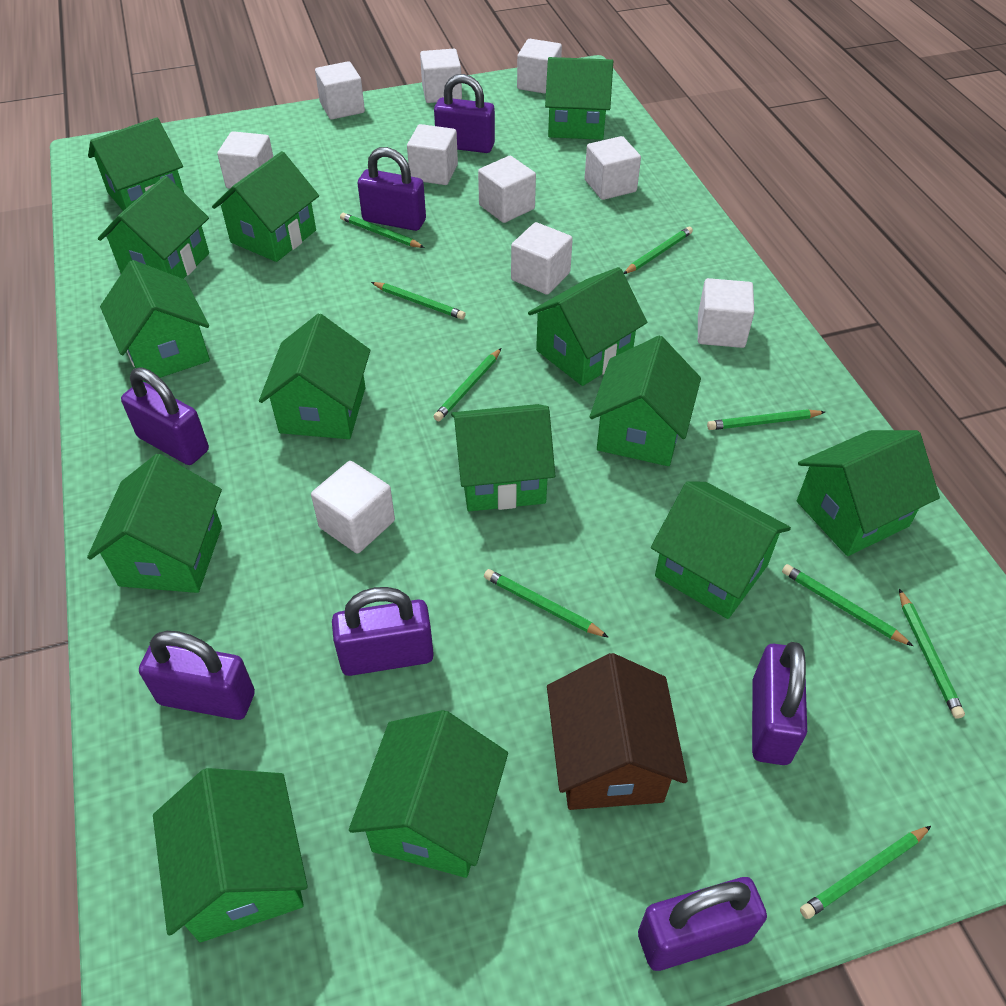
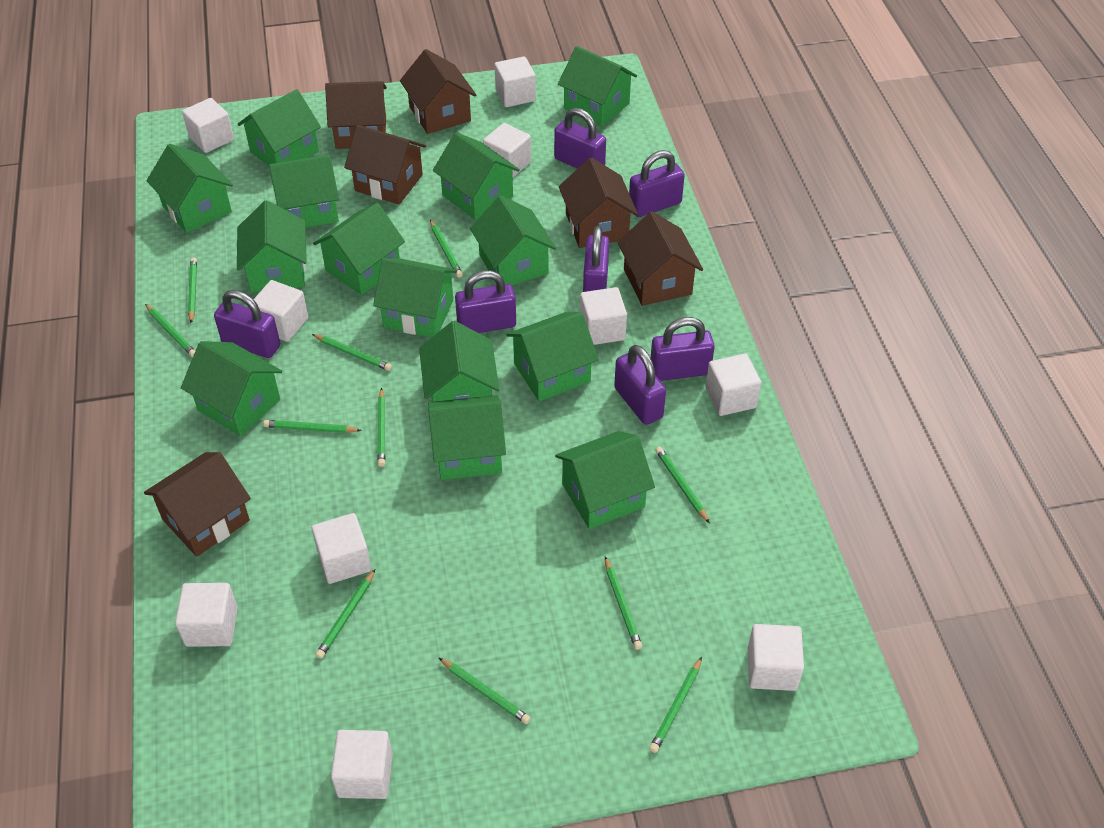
brown house: 1 -> 6
green pencil: 9 -> 11

